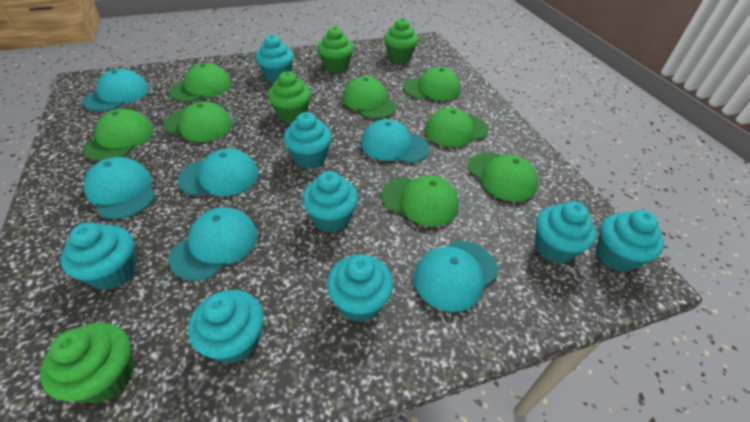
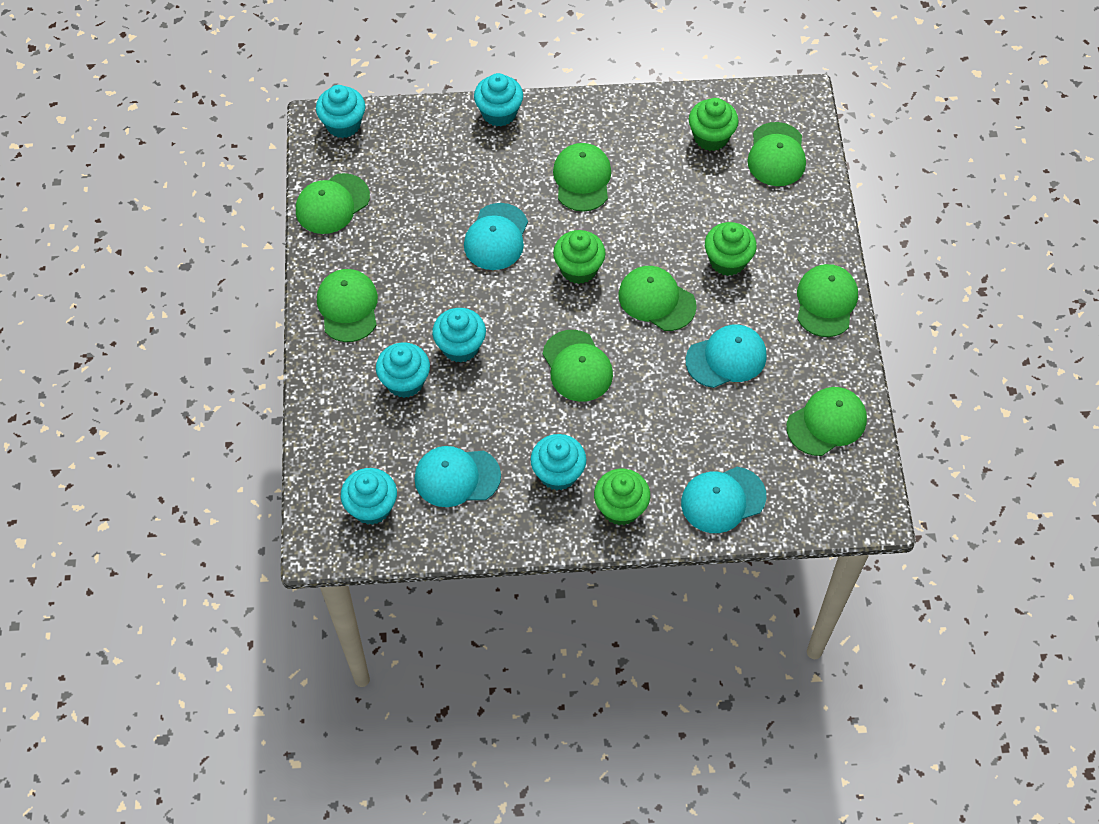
turquoise cap: 6 -> 4
turquoise cupcake: 8 -> 6

